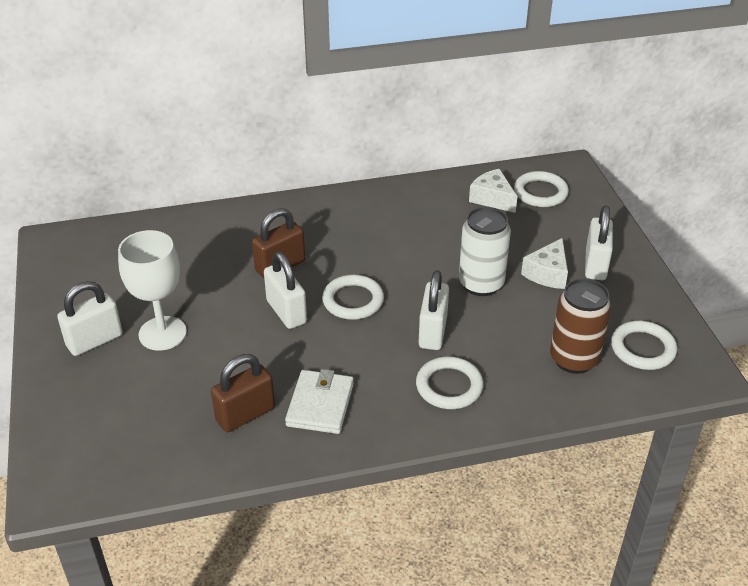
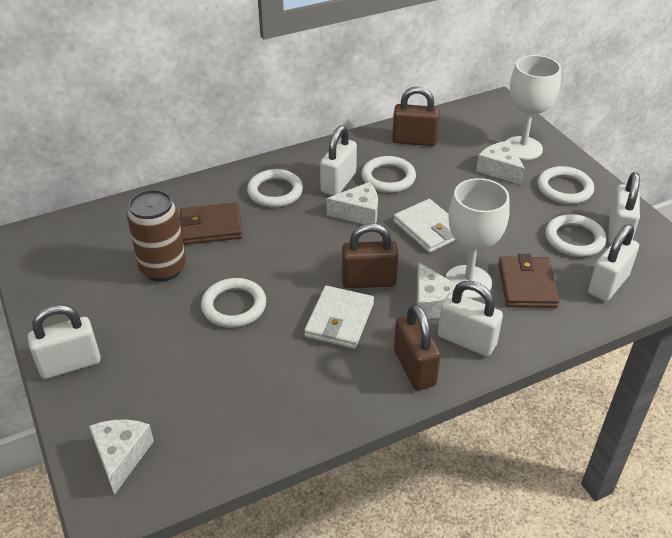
brown padlock: 2 -> 3
brown wallet: 0 -> 2
white can: 1 -> 0
white cheese: 2 -> 4
white goblet: 1 -> 2
white padlock: 4 -> 5
white ring: 4 -> 5
white wallet: 1 -> 2

